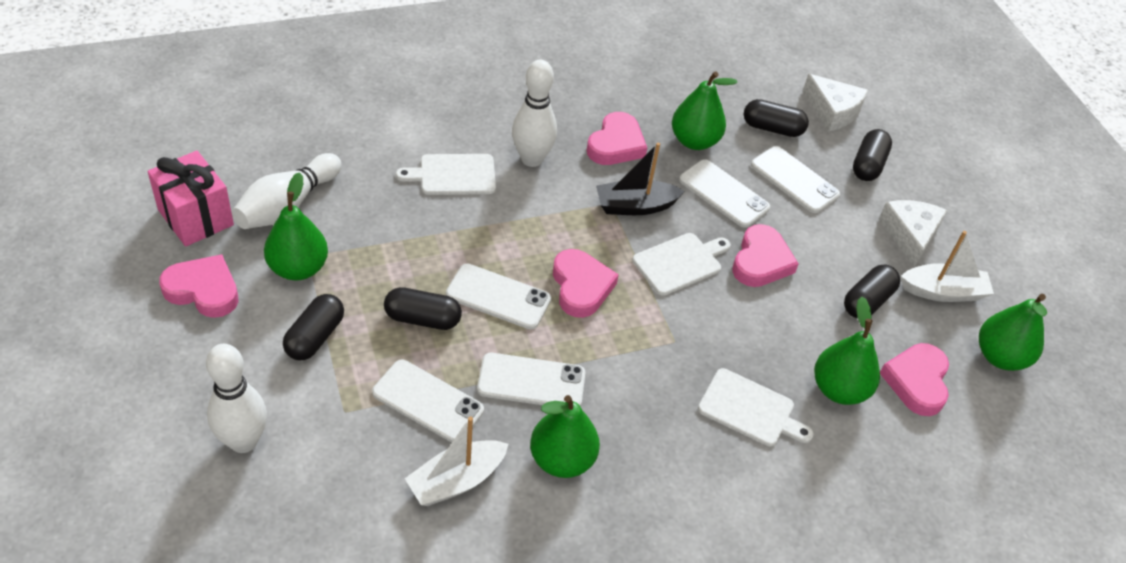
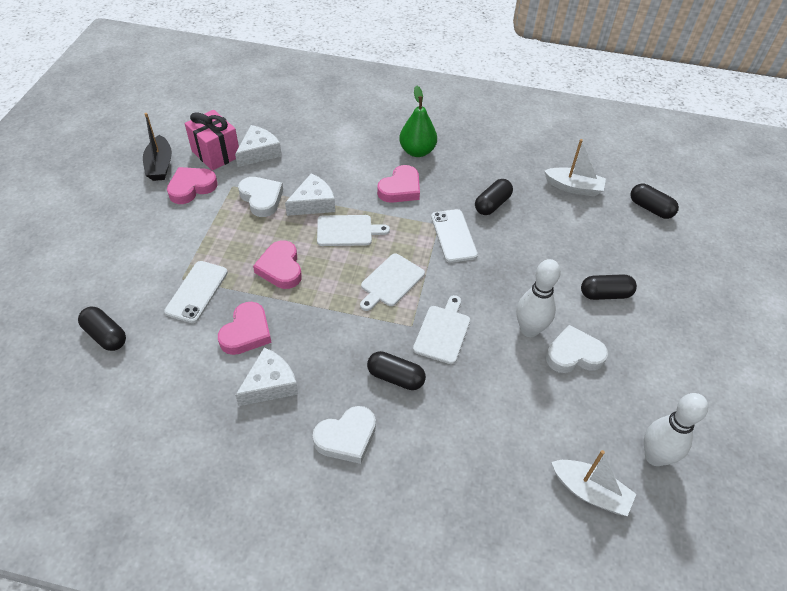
green pear: 5 -> 1
pink heart: 5 -> 4
white bowling pin: 3 -> 2
white cheese: 2 -> 3
white heart: 0 -> 3
white phone: 5 -> 2

